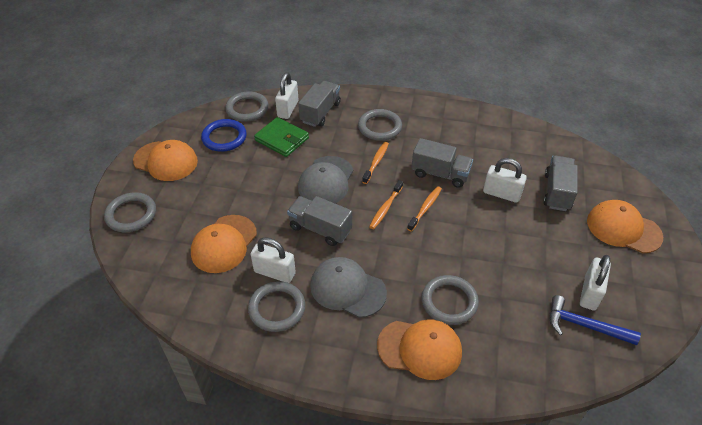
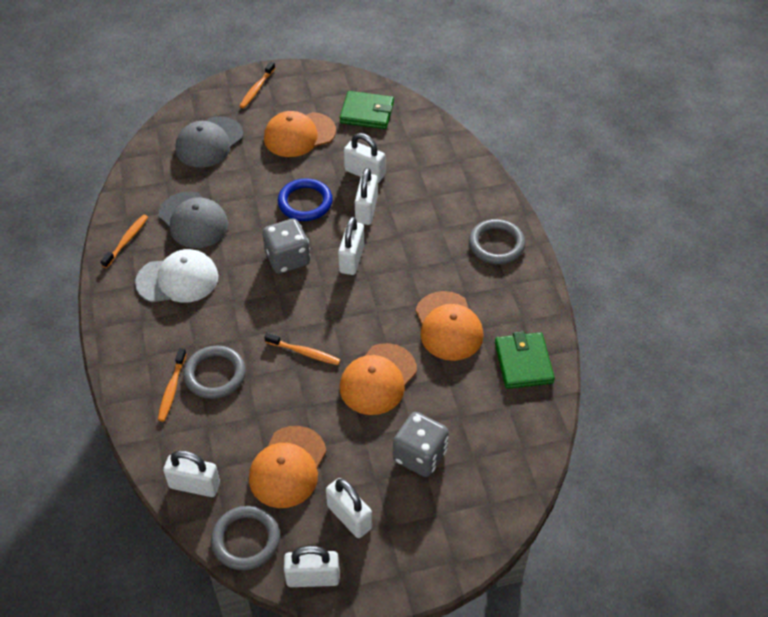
blue hammer: 1 -> 0
green wallet: 1 -> 2
grey dice: 0 -> 2
grey ring: 5 -> 3
grey truck: 4 -> 0
orange toothbrush: 3 -> 4
white cap: 0 -> 1
white padlock: 4 -> 6

